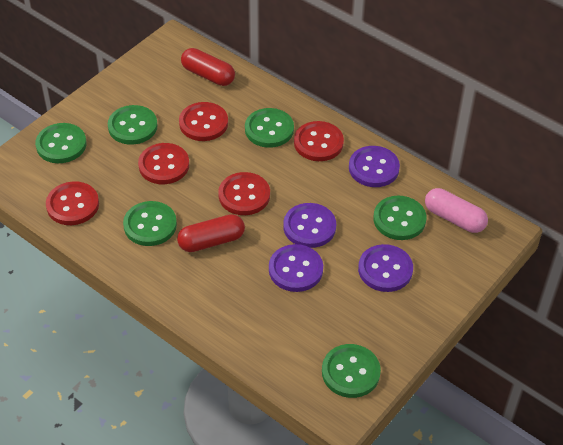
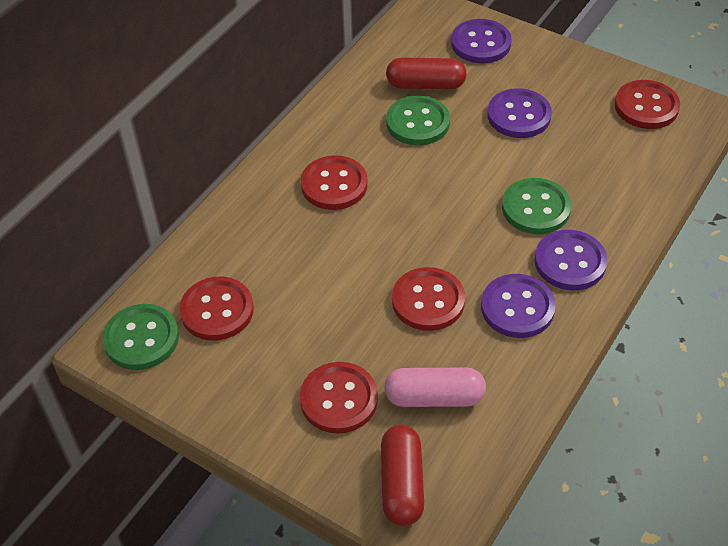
green button: 6 -> 3

